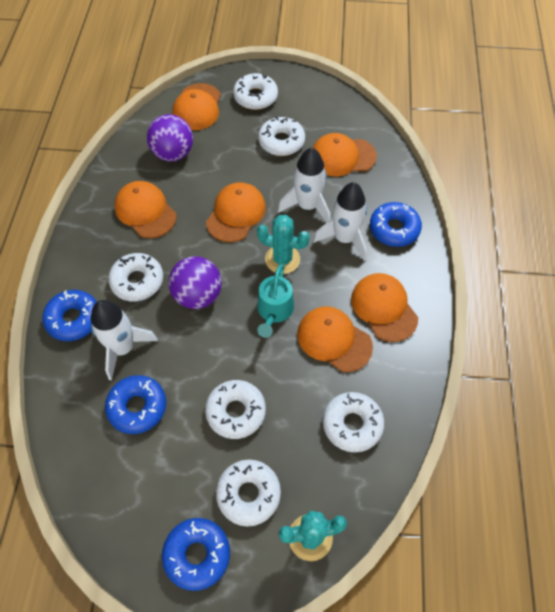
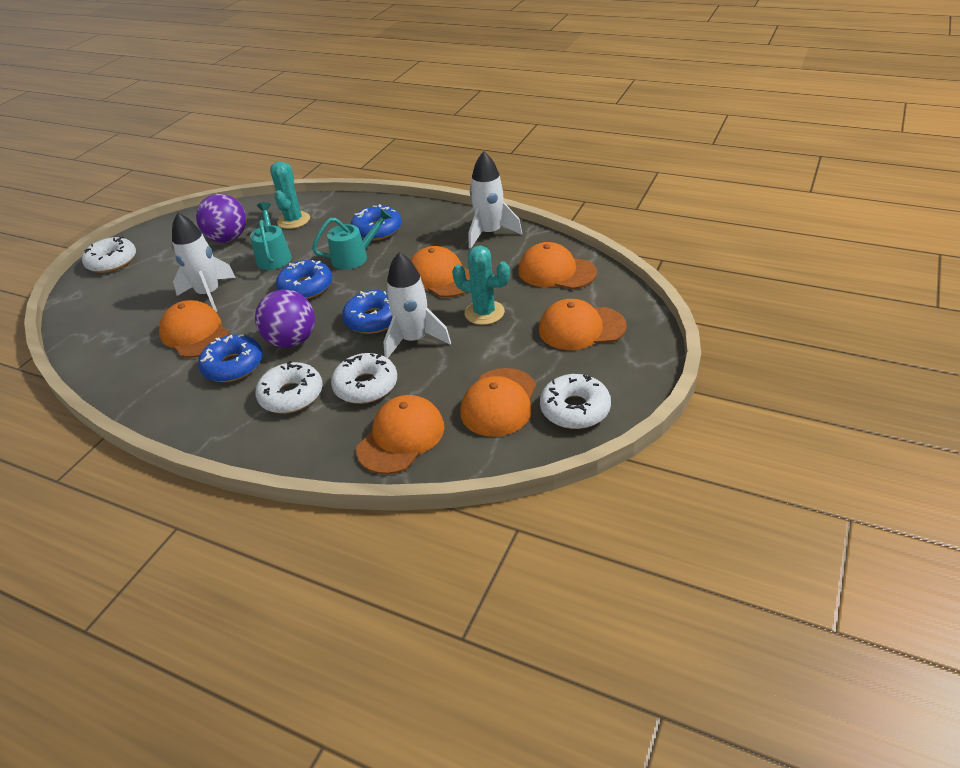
turquoise watering can: 1 -> 2
white donut: 6 -> 4

